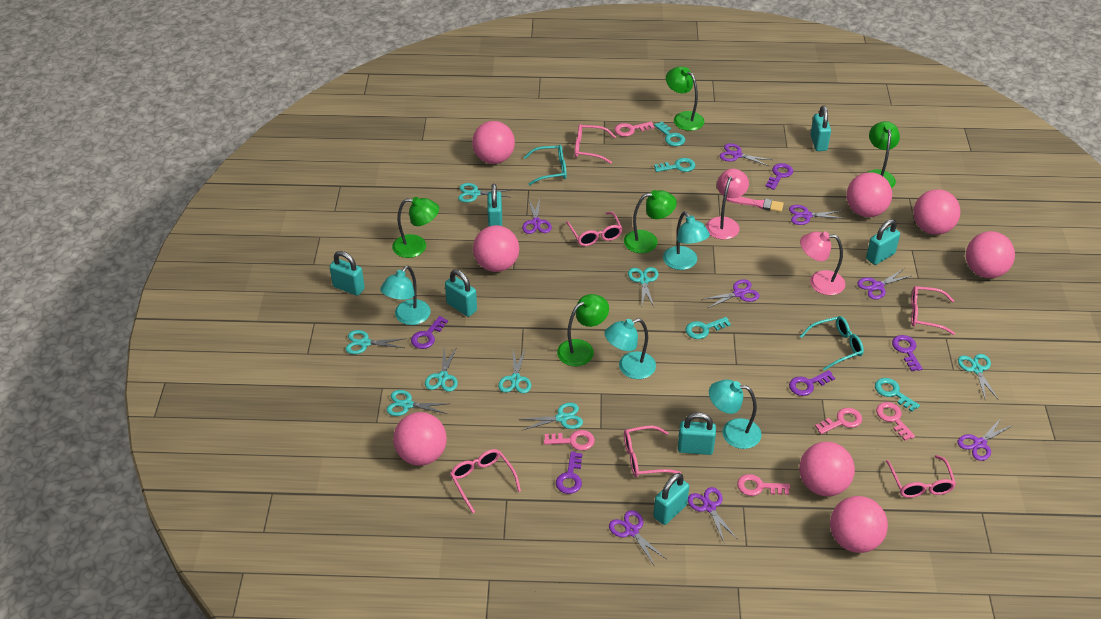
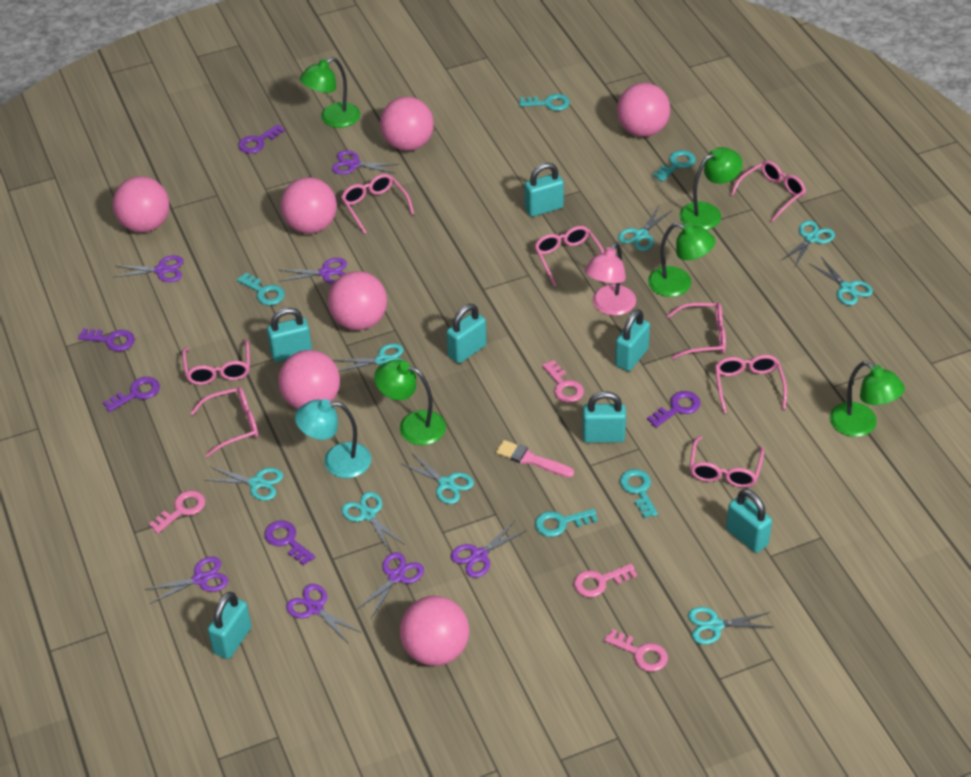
pink ball: 8 -> 7
pink glasses: 6 -> 8
pink key: 5 -> 4
pink lamp: 2 -> 1
purple scissors: 8 -> 7
turquoise glasses: 2 -> 0
turquoise key: 4 -> 5
turquoise lamp: 4 -> 1

